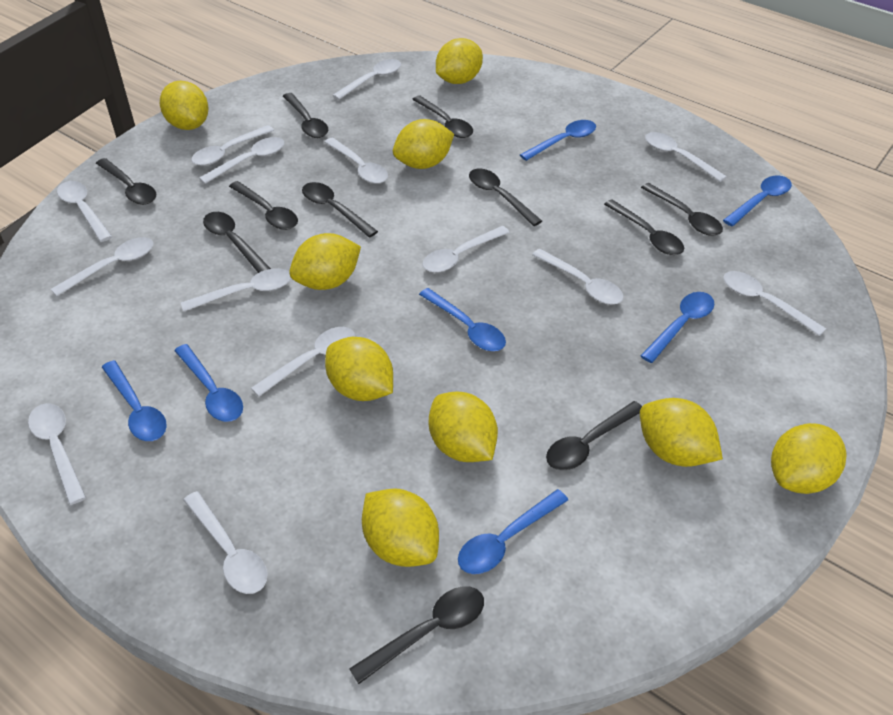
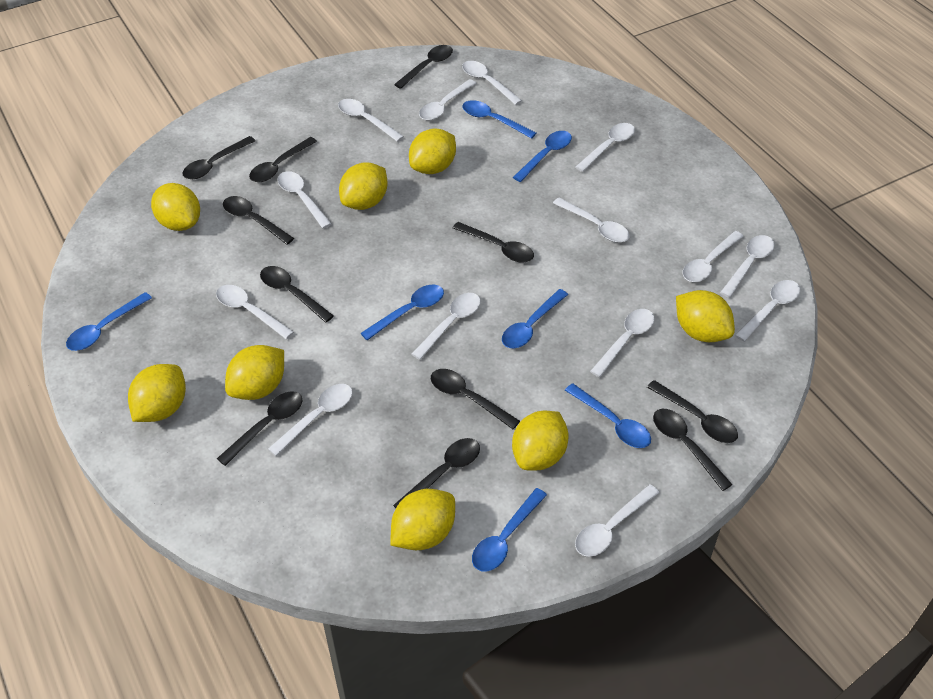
yellow lemon: 9 -> 8

